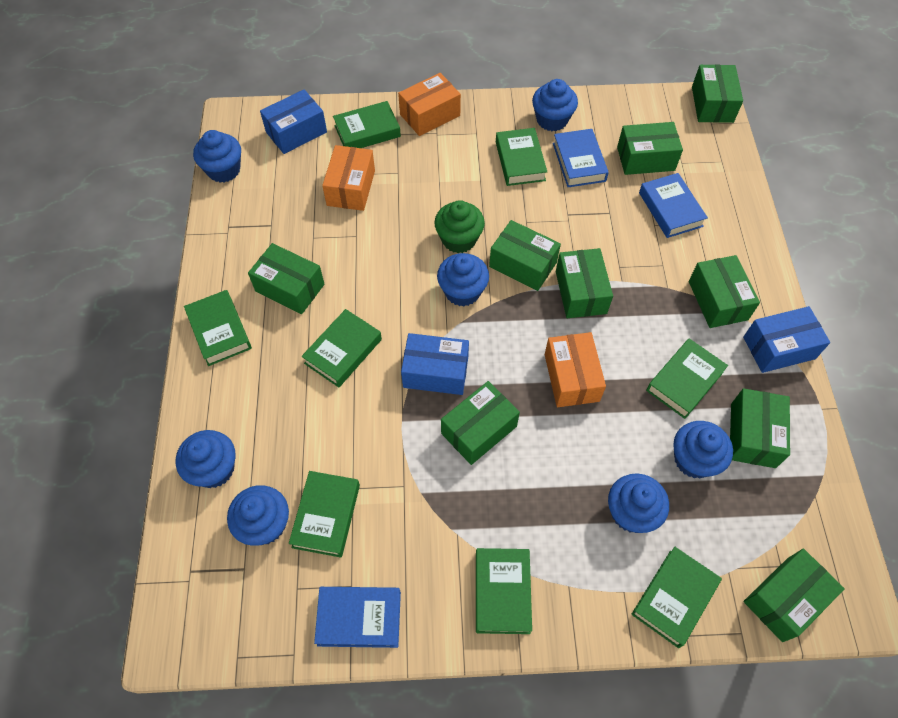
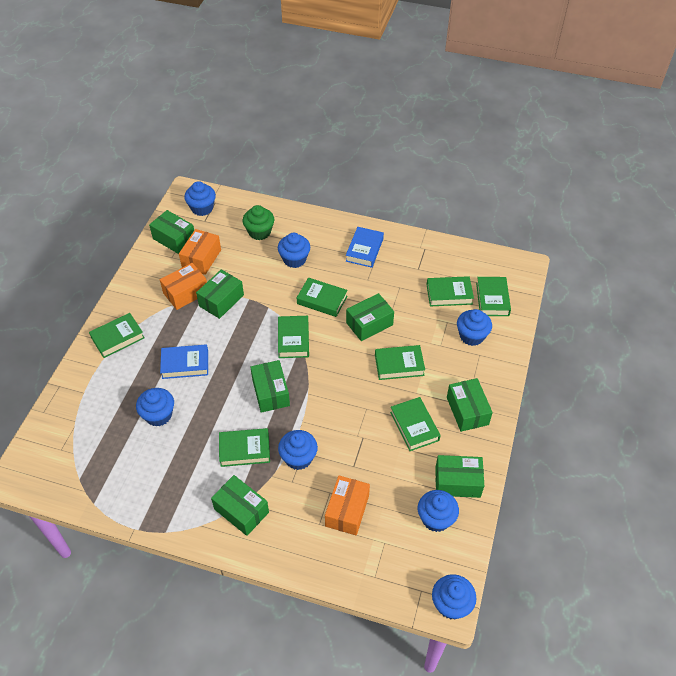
blue book: 3 -> 2
blue box: 3 -> 0
green box: 9 -> 7

